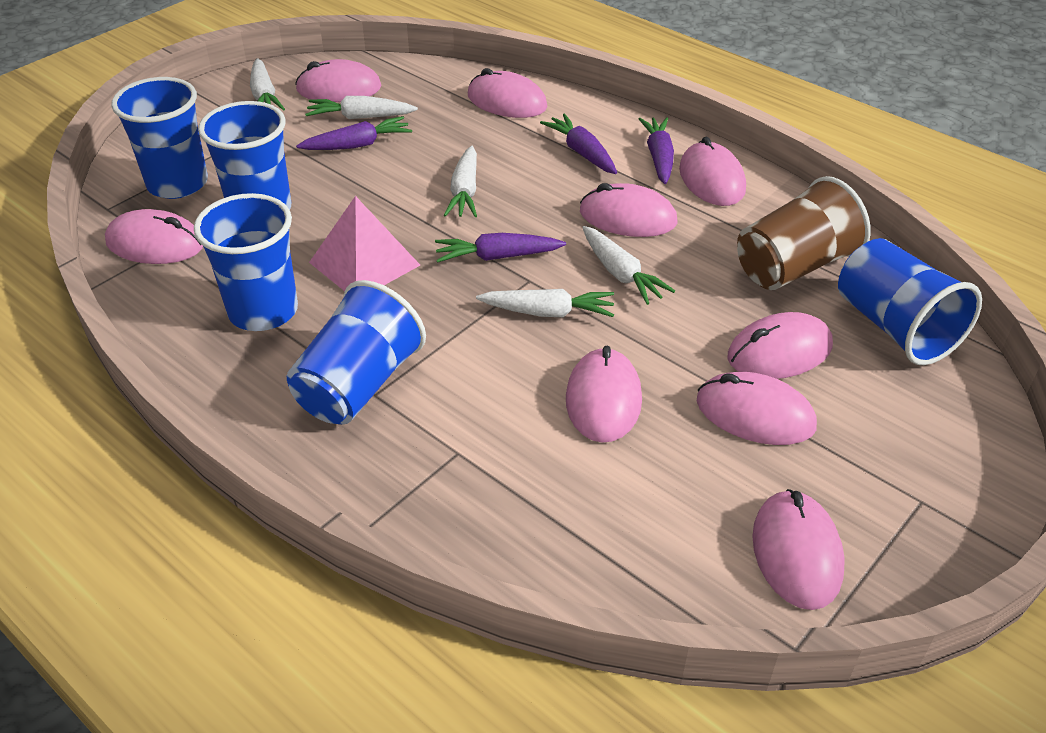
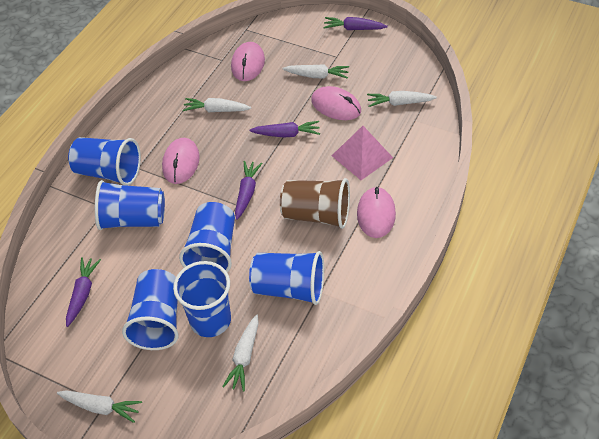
blue cup: 5 -> 6
pink mouse: 9 -> 4

